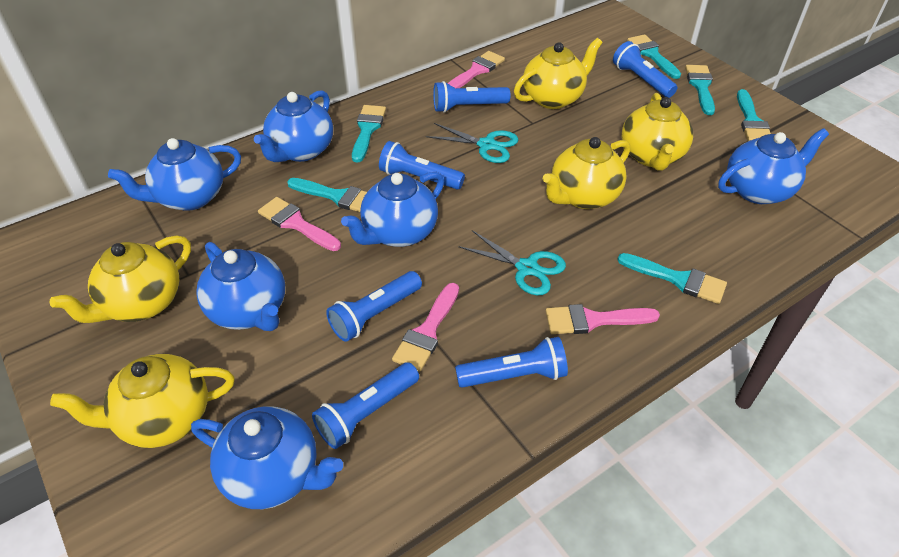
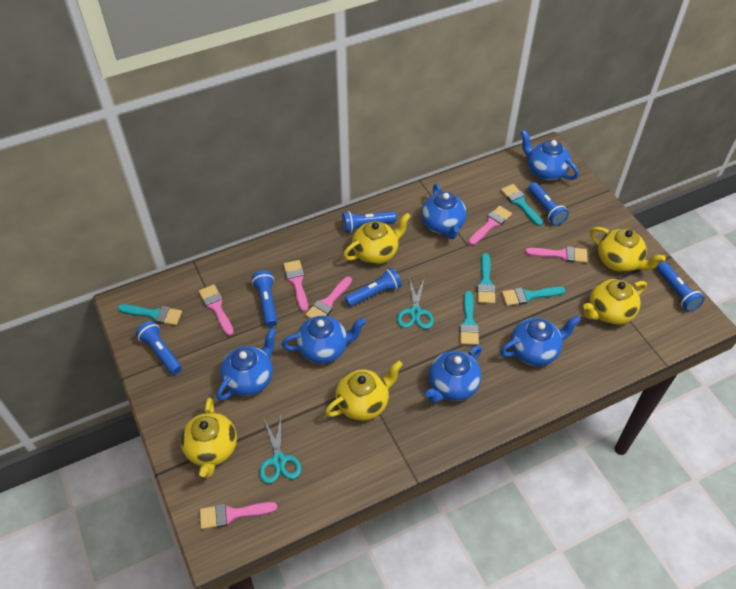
pink brush: 4 -> 6
turquoise brush: 6 -> 5

